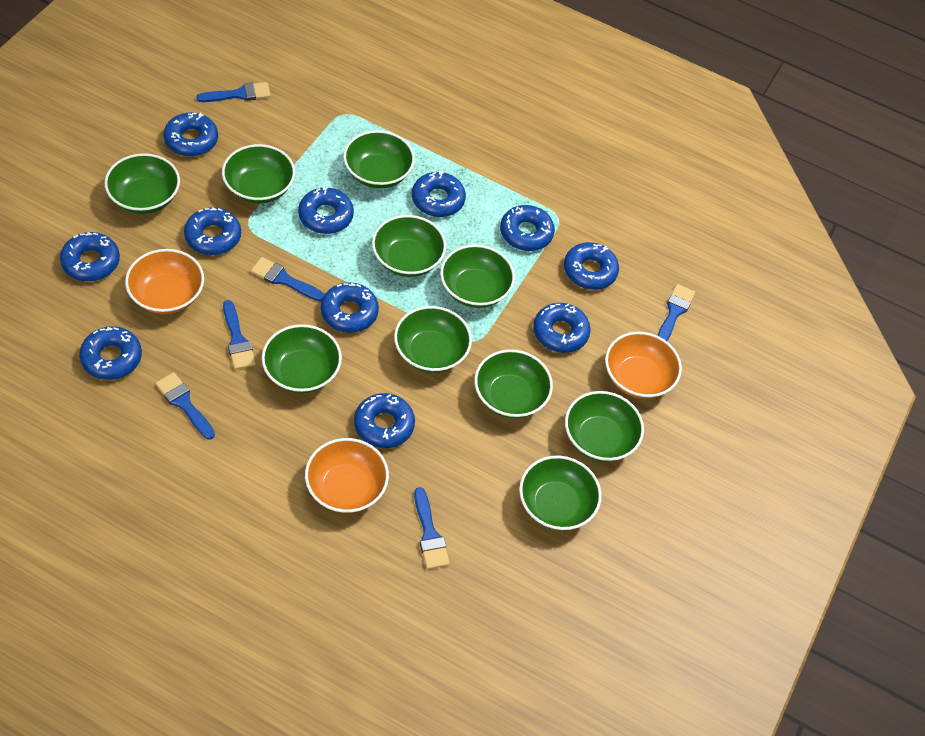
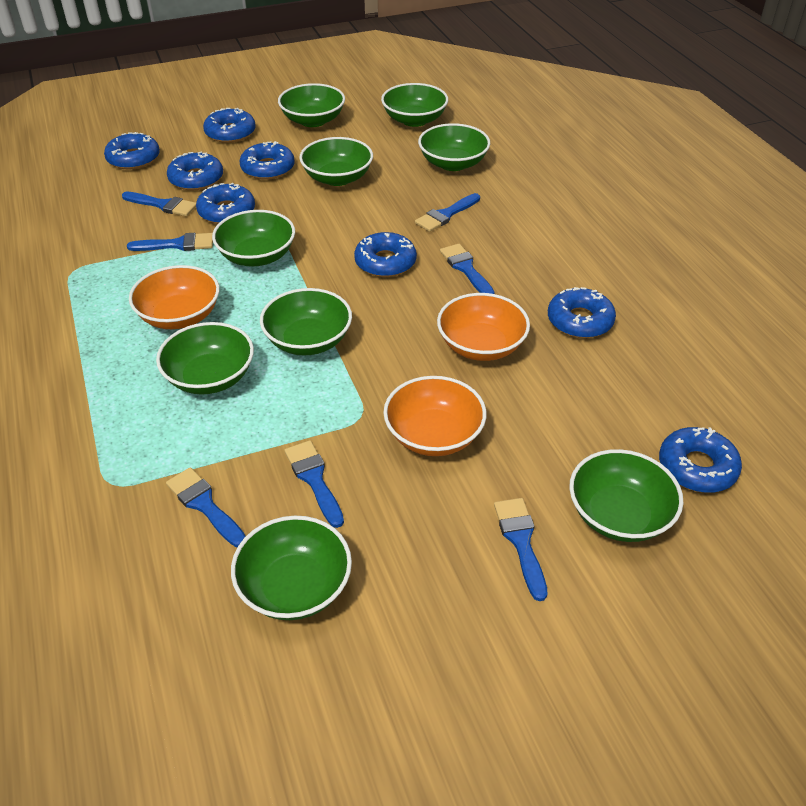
blue brush: 6 -> 7
blue donut: 11 -> 8
green bowl: 10 -> 9

